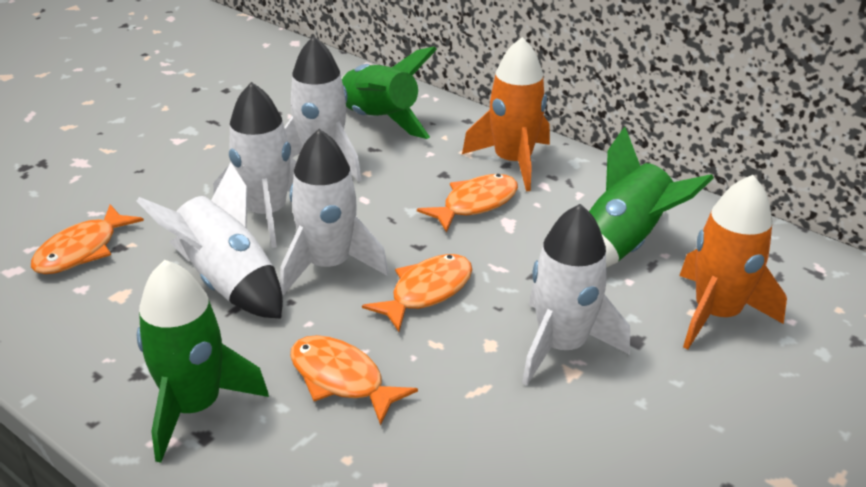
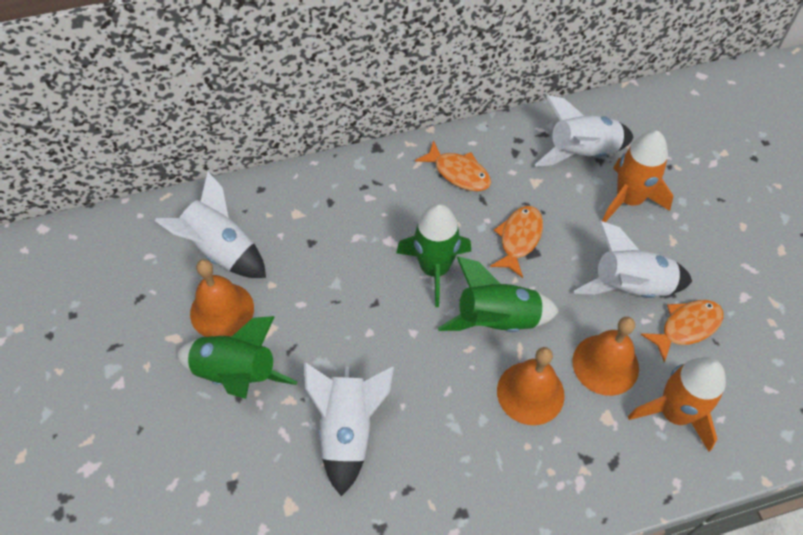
orange bell: 0 -> 3
orange fish: 4 -> 3
white rocket: 5 -> 4

